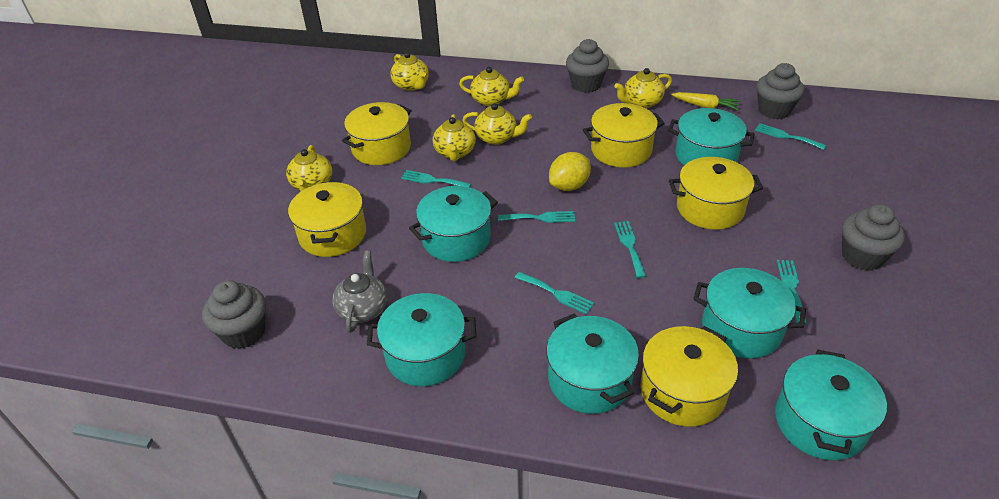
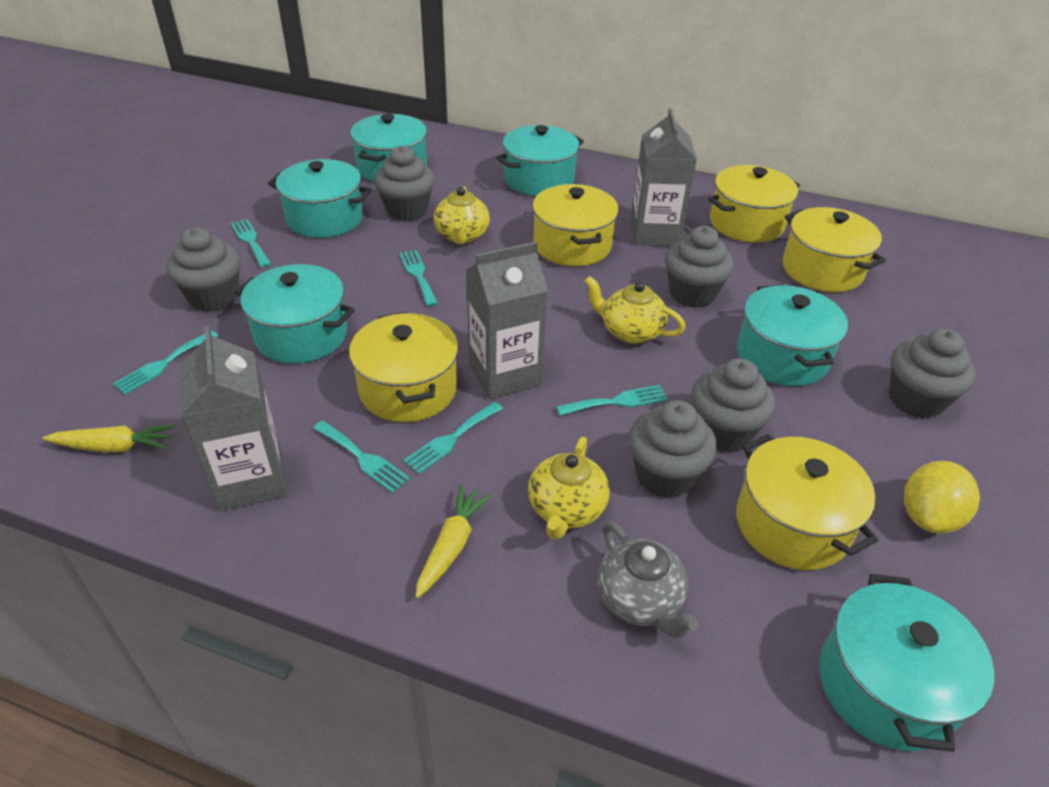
grey carton: 0 -> 3
grey cupcake: 4 -> 6
yellow carrot: 1 -> 2
yellow teapot: 6 -> 3

